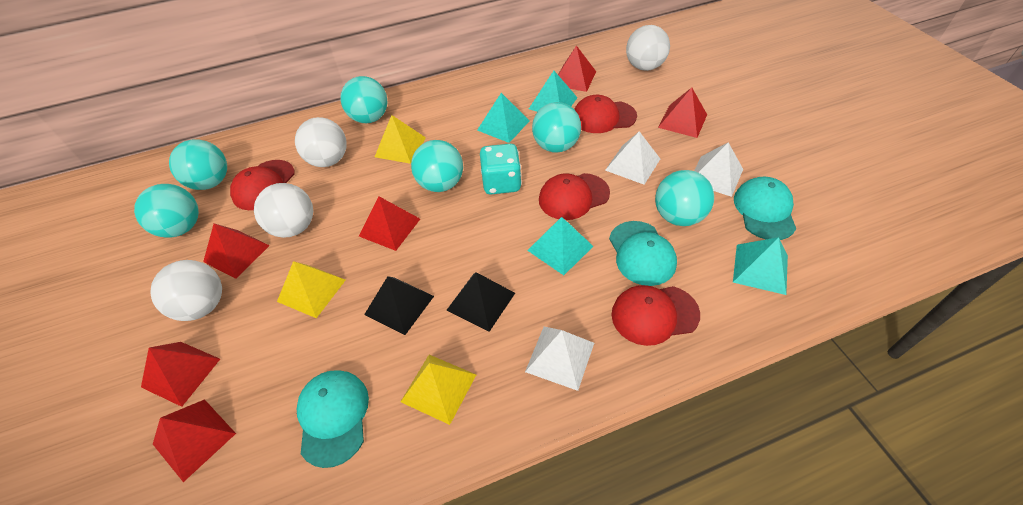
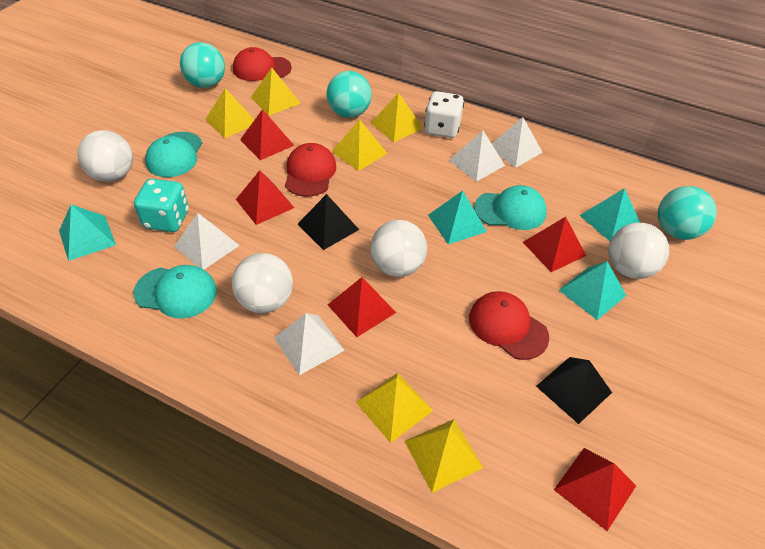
red cap: 4 -> 3
red pyramid: 6 -> 5
turquoise ball: 6 -> 3
white dice: 0 -> 1
white pyramid: 3 -> 4
yellow pyramid: 3 -> 6

